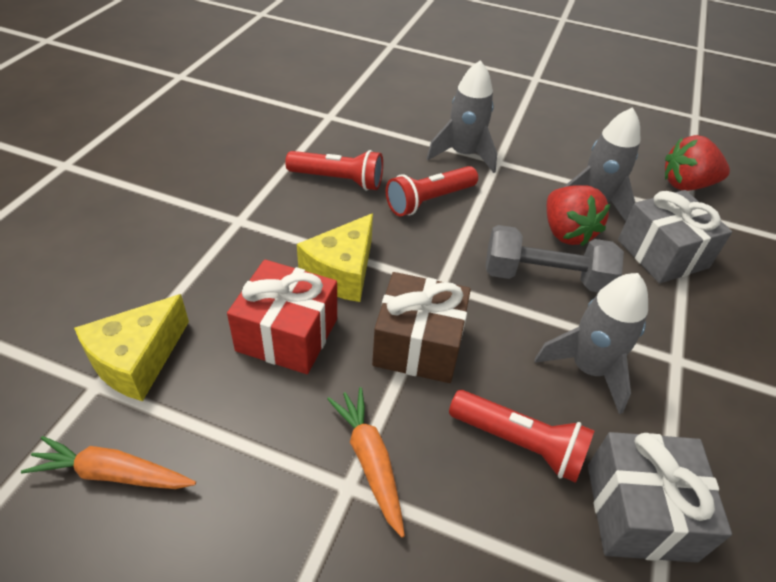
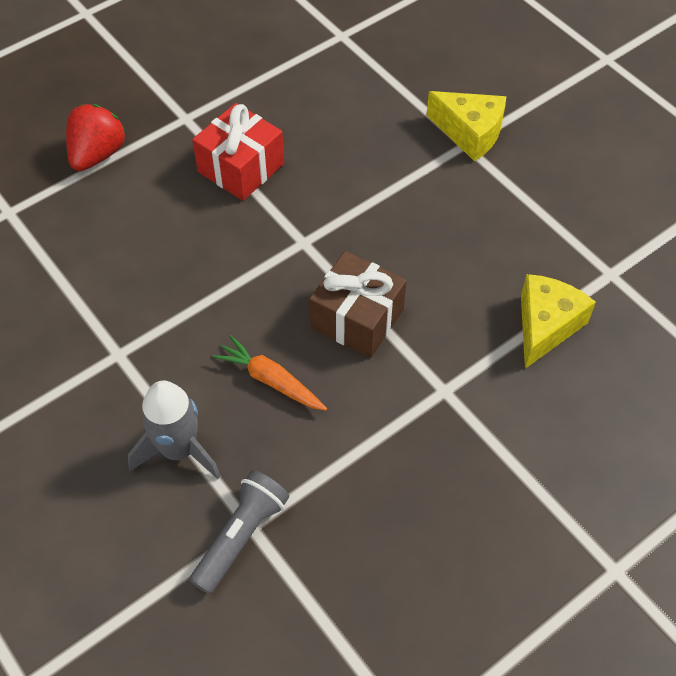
grey dumbbell: 1 -> 0
grey flashlight: 0 -> 1
grey gift: 2 -> 0
grey rocket: 3 -> 1
orange carrot: 2 -> 1
red flashlight: 3 -> 0
red strawberry: 2 -> 1

